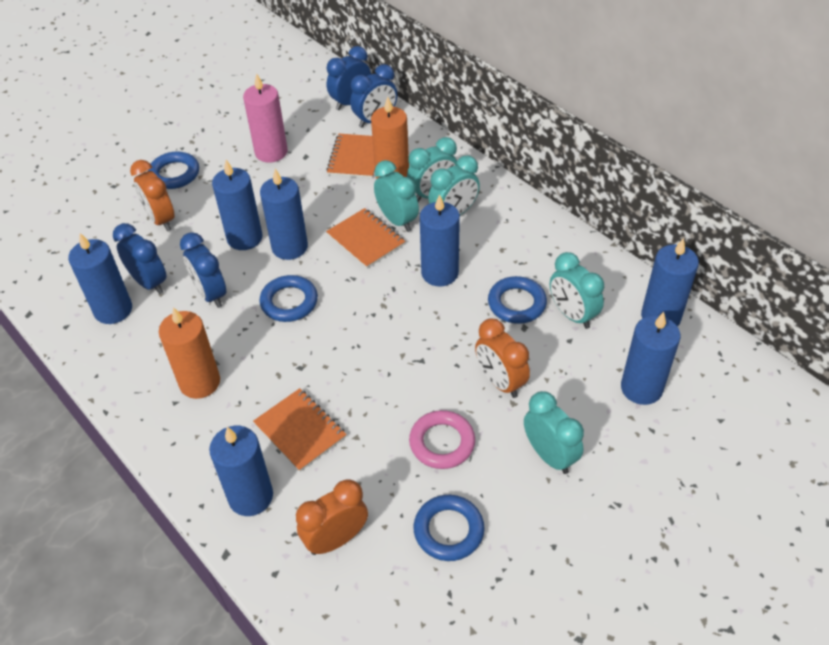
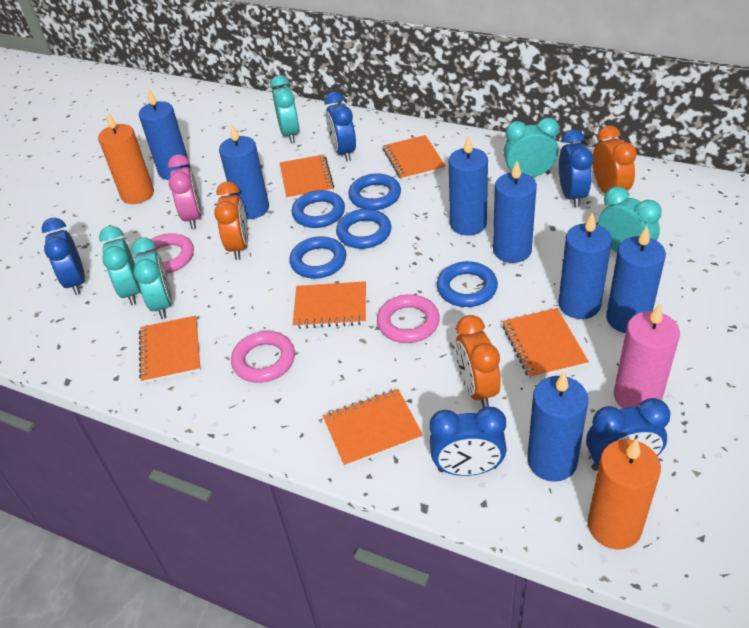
blue clock: 4 -> 5
blue ring: 4 -> 5
orange notebook: 3 -> 6
pink clock: 0 -> 1
pink ring: 1 -> 3

